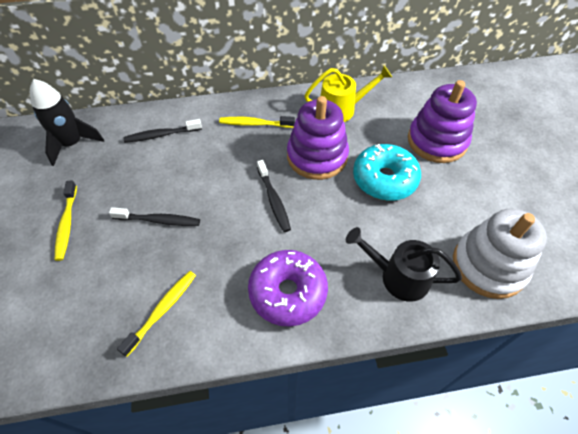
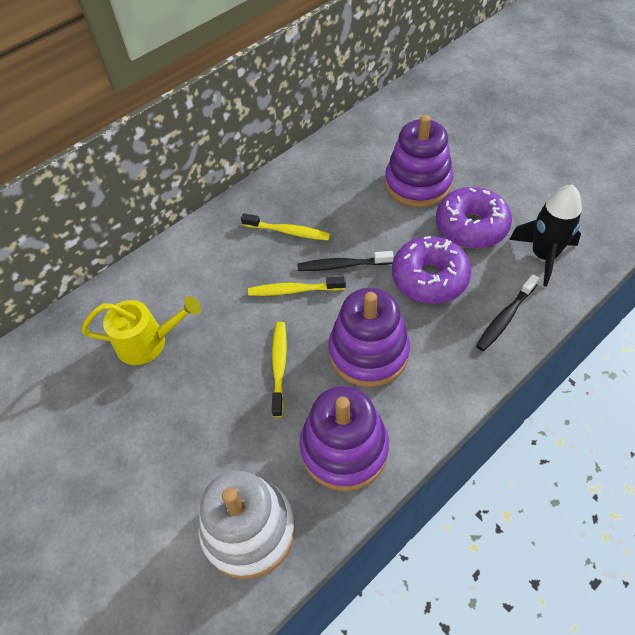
black toothbrush: 3 -> 2
black watering can: 1 -> 0
purple donut: 1 -> 2
purple stacking toy: 2 -> 3
turquoise donut: 1 -> 0

